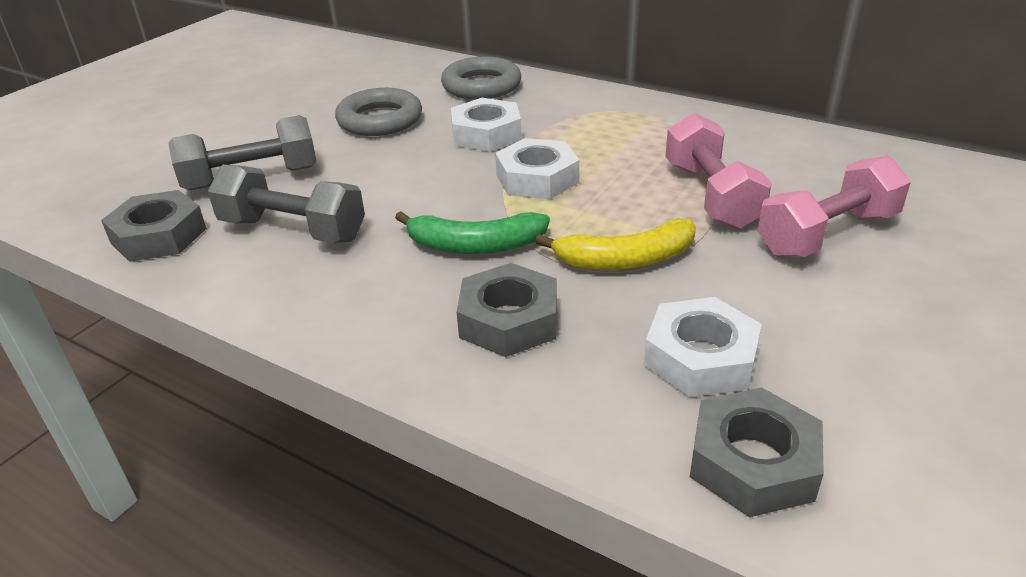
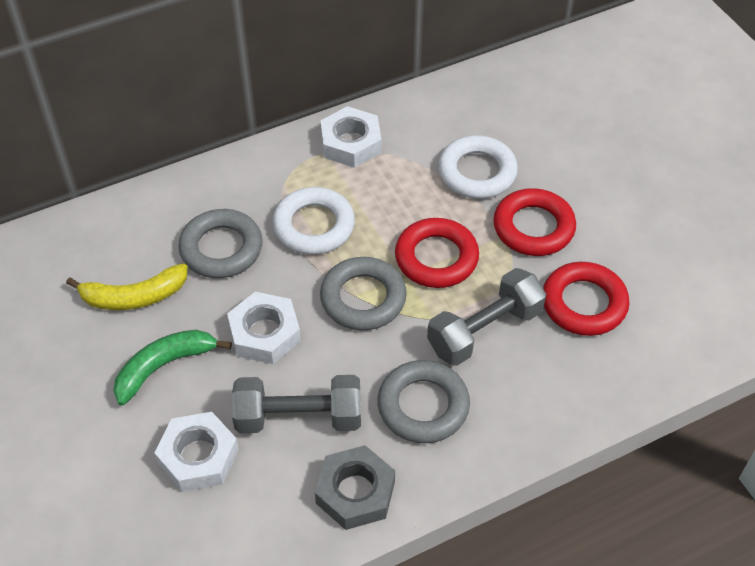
grey nut: 3 -> 1
grey ring: 2 -> 3
pink dumbbell: 2 -> 0
red ring: 0 -> 3
white ring: 0 -> 2

